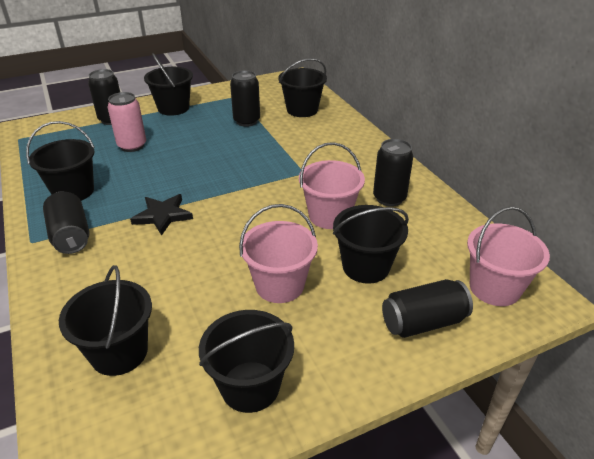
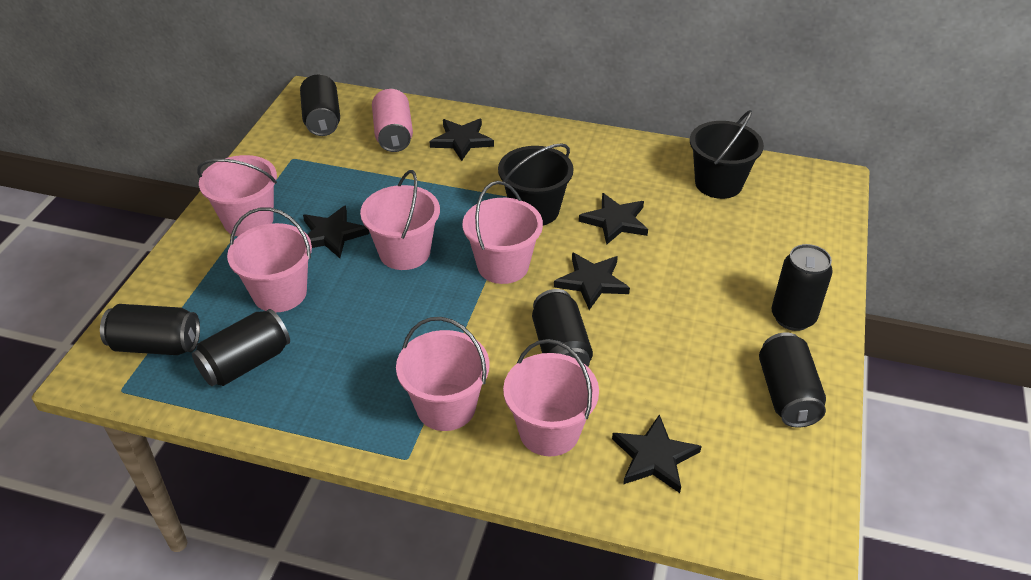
black bucket: 6 -> 2
black can: 5 -> 6
black star: 1 -> 5
pink bucket: 3 -> 6

